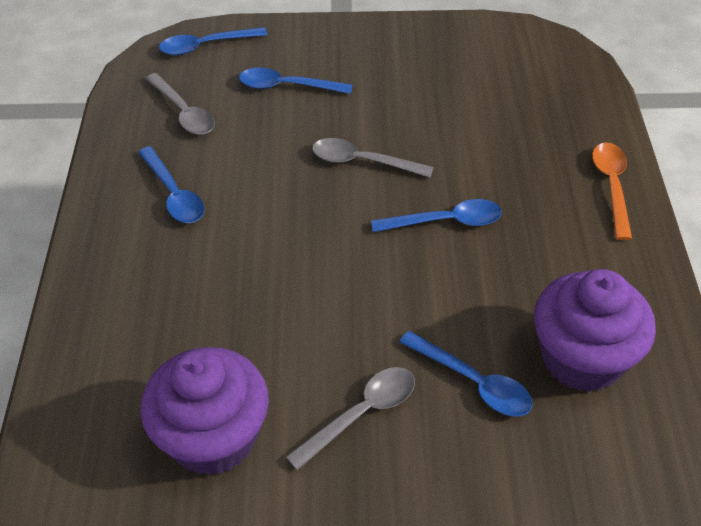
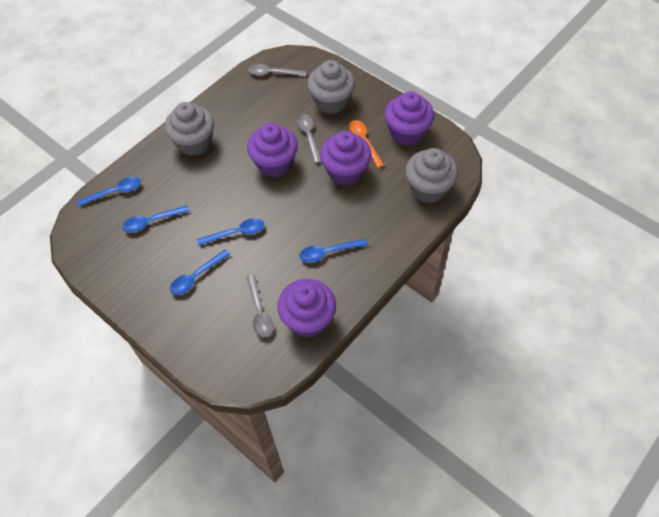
grey cupcake: 0 -> 3
purple cupcake: 2 -> 4

